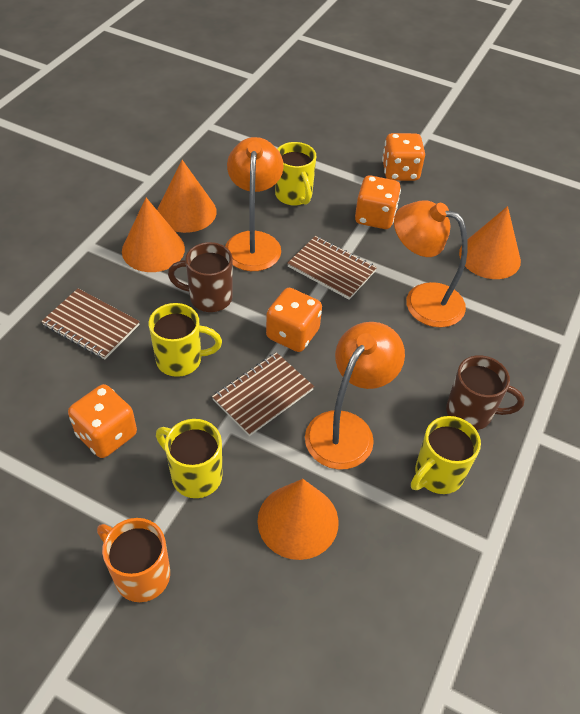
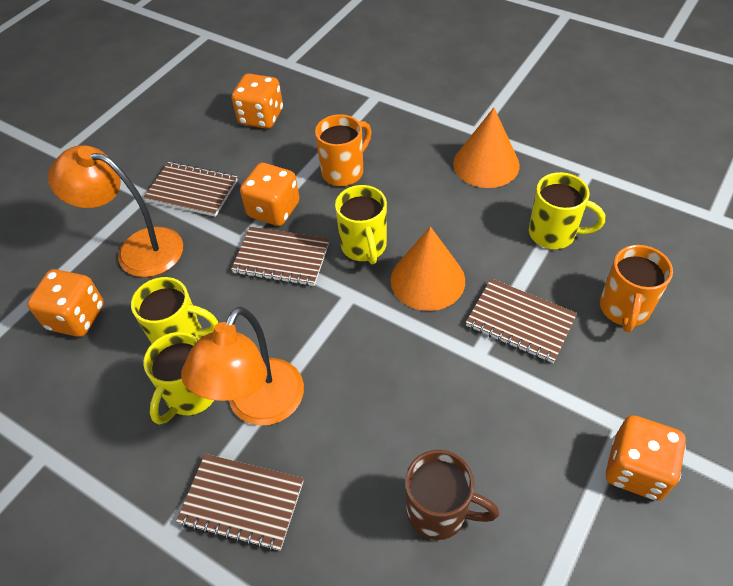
brown mug: 2 -> 1
brown notebook: 3 -> 4
orange cone: 4 -> 2
orange lamp: 3 -> 2
orange mug: 1 -> 2

